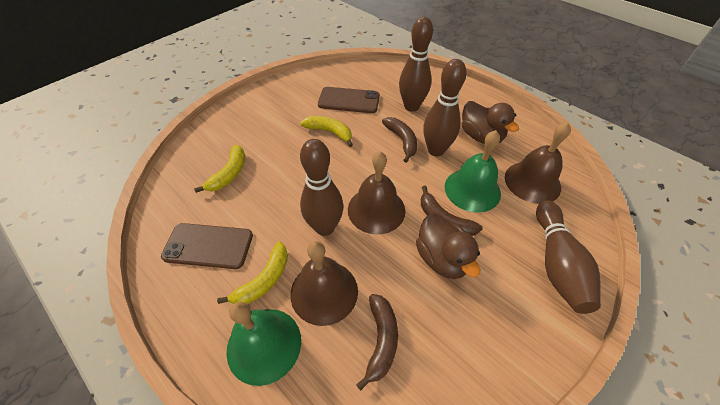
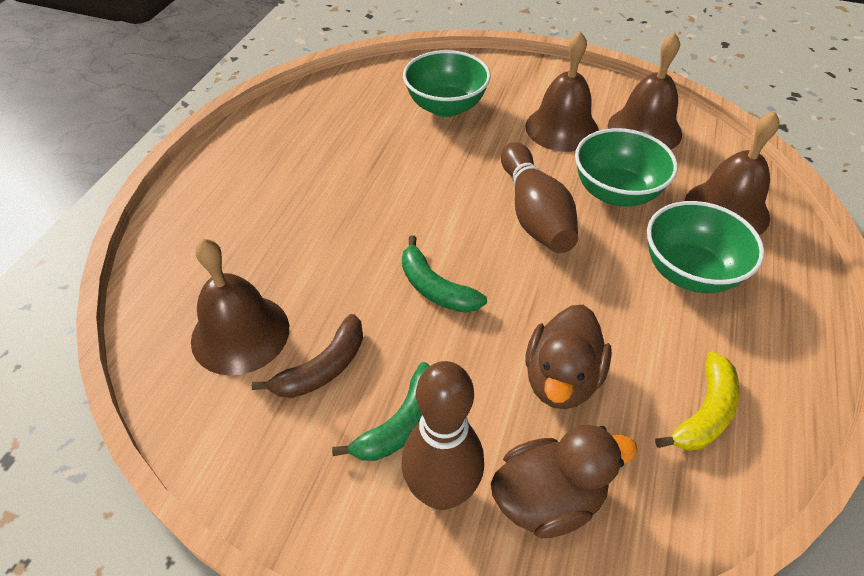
brown banana: 3 -> 1
brown bell: 3 -> 4
brown bowling pin: 4 -> 2
brown phone: 2 -> 0
green banana: 0 -> 2
green bell: 2 -> 0
green bowl: 0 -> 3
yellow banana: 3 -> 1

